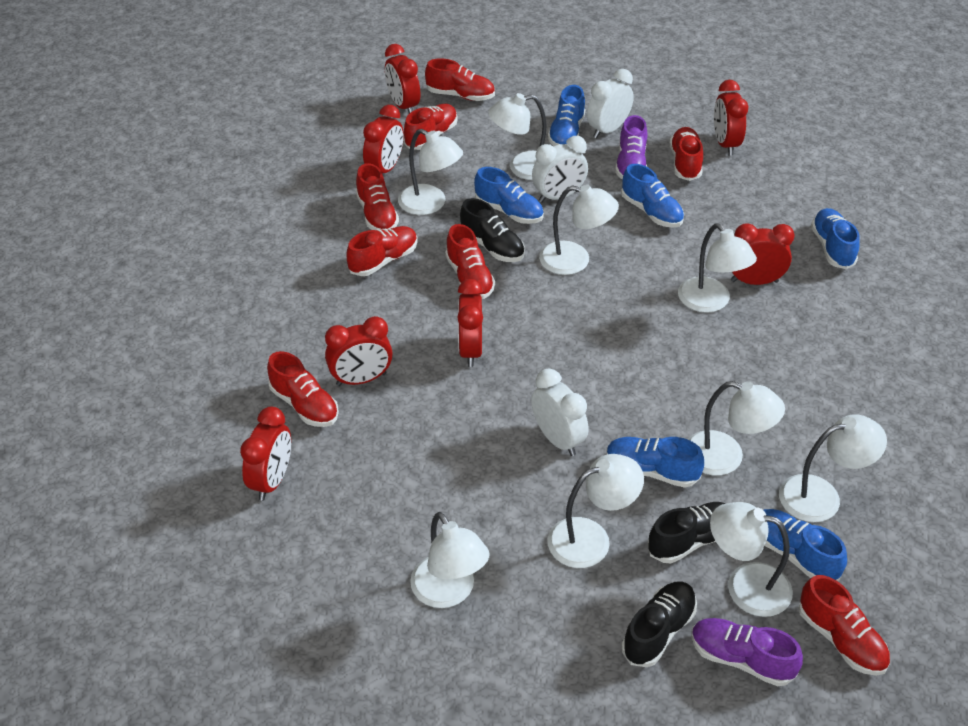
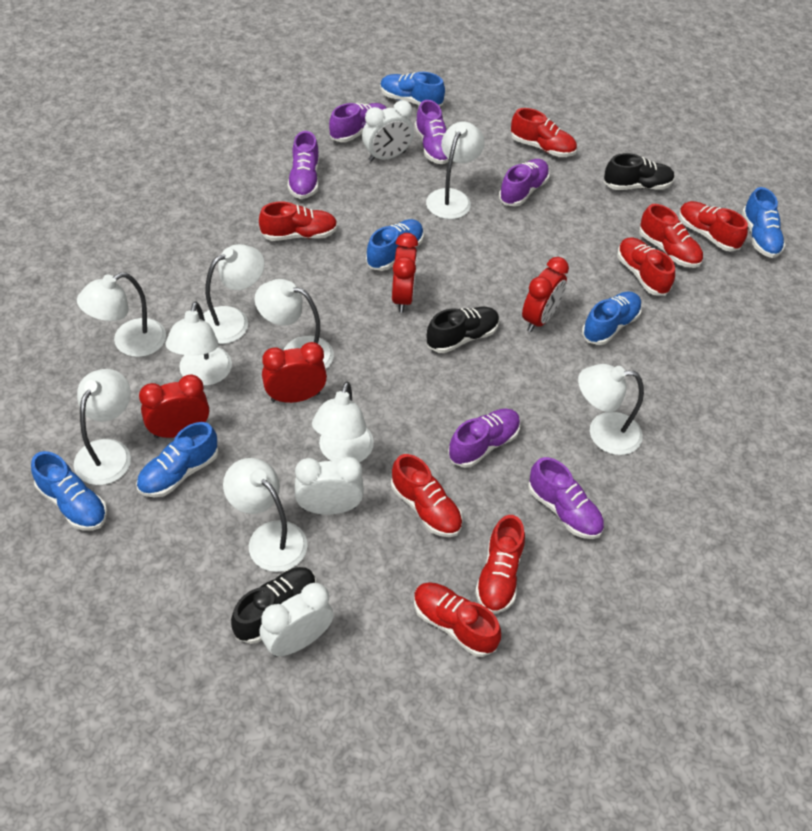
purple shoe: 2 -> 6
red clock: 7 -> 4

